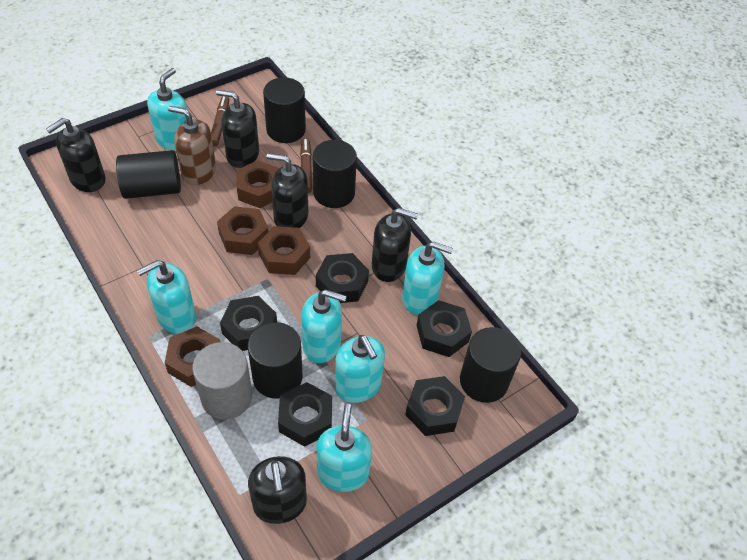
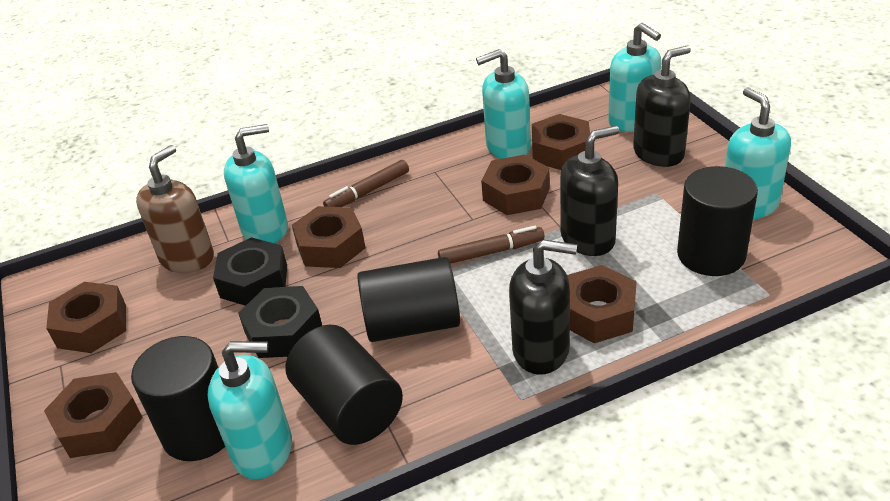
black cylinder: 5 -> 4
black nut: 5 -> 2
black soap dispenser: 5 -> 3
brown nut: 4 -> 6
grey cylinder: 1 -> 0
turquoise soap dispenser: 6 -> 5

